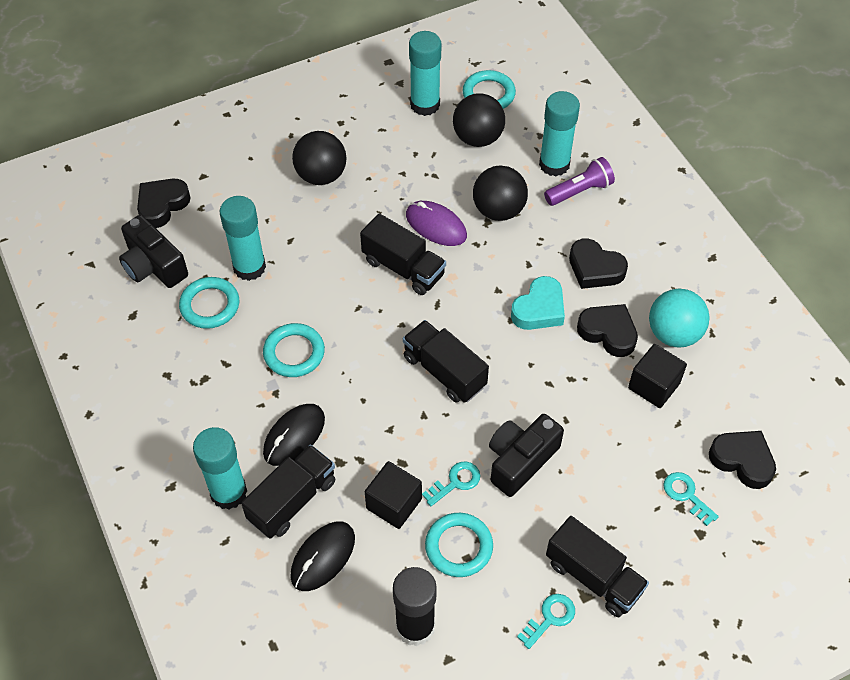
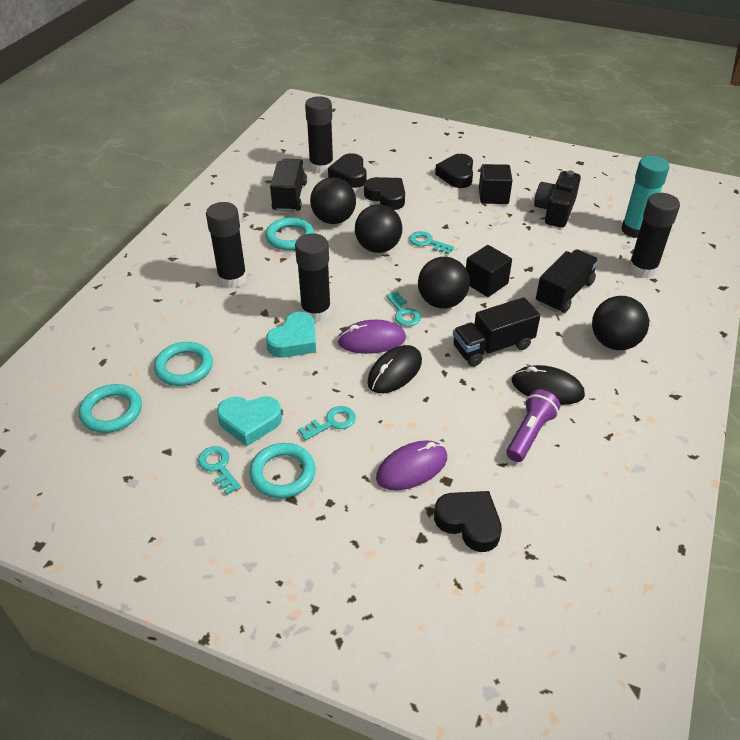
black ball: 3 -> 4
black camera: 2 -> 1
black glue stick: 1 -> 4
black truck: 4 -> 3
purple mouse: 1 -> 2
turquoise ball: 1 -> 0
turquoise glue stick: 4 -> 1
turquoise heart: 1 -> 2
turquoise key: 3 -> 4

